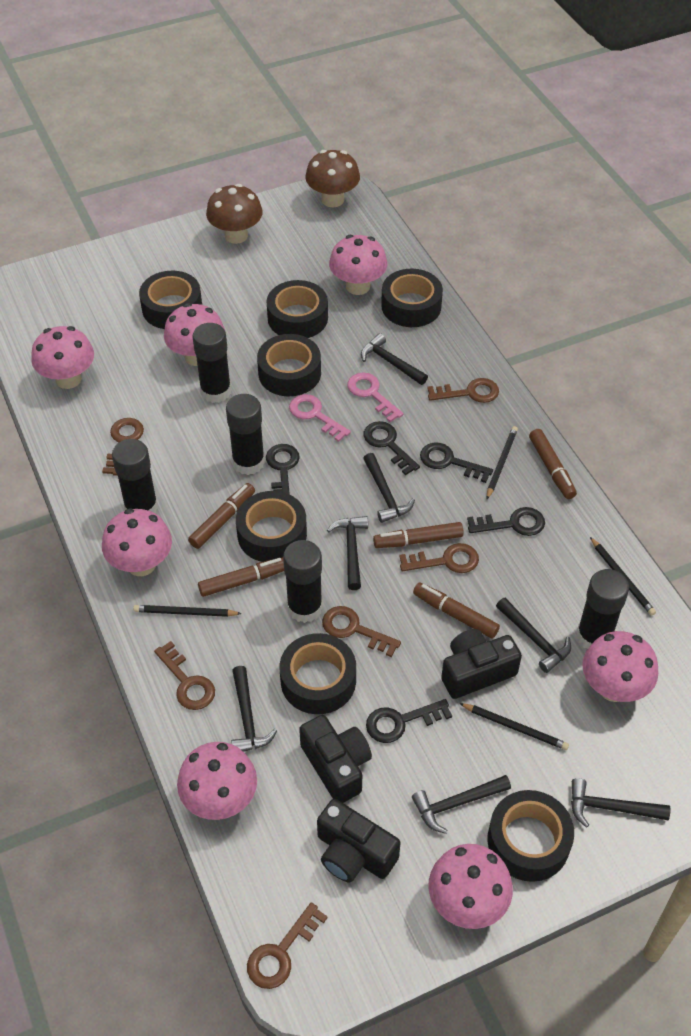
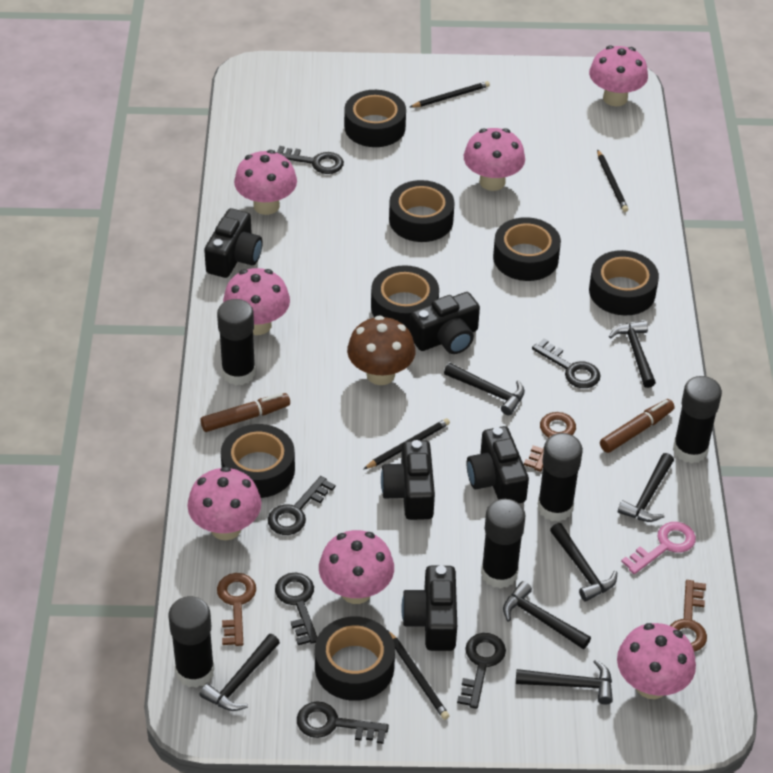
black camera: 3 -> 5
black key: 5 -> 6
brown key: 6 -> 3
brown marker: 5 -> 2
brown mushroom: 2 -> 1
pink key: 2 -> 1

